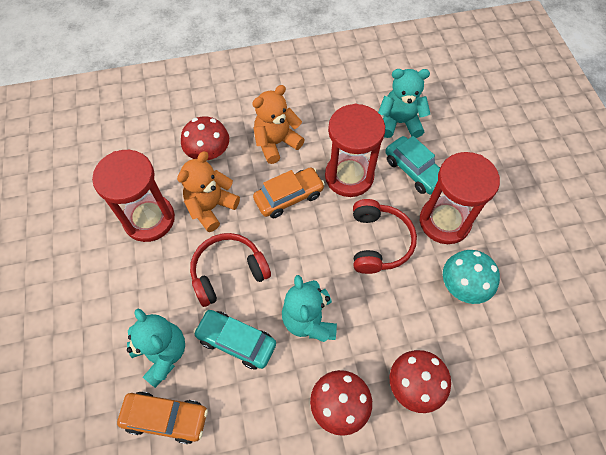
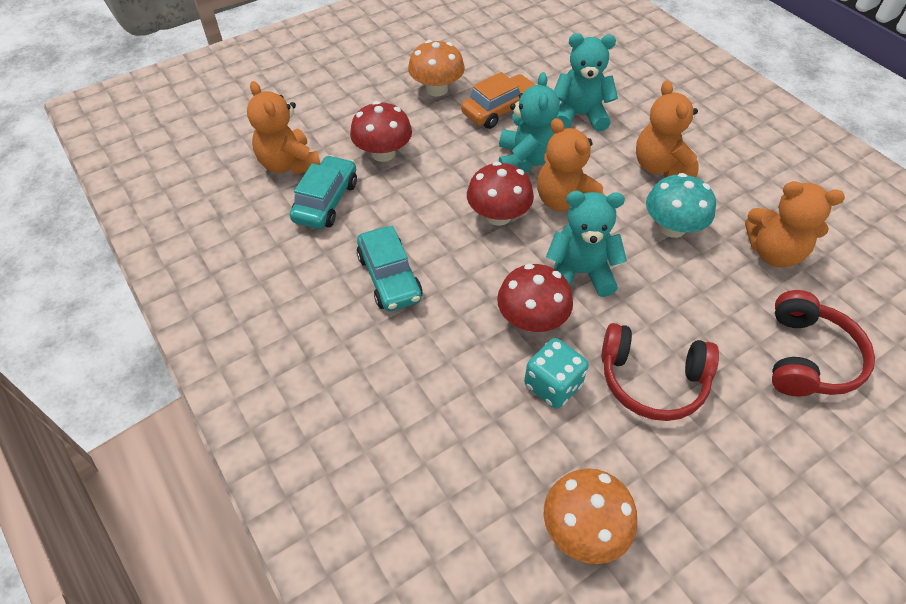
orange car: 2 -> 1
orange mushroom: 0 -> 2
orange teddy bear: 2 -> 4
red hourglass: 3 -> 0
turquoise dice: 0 -> 1

